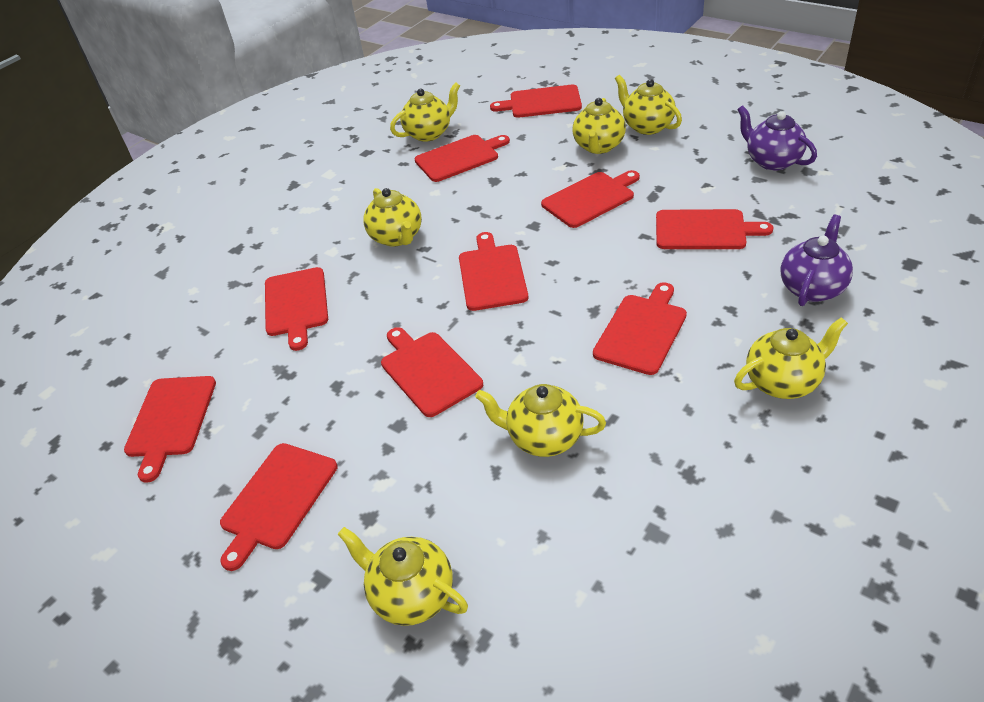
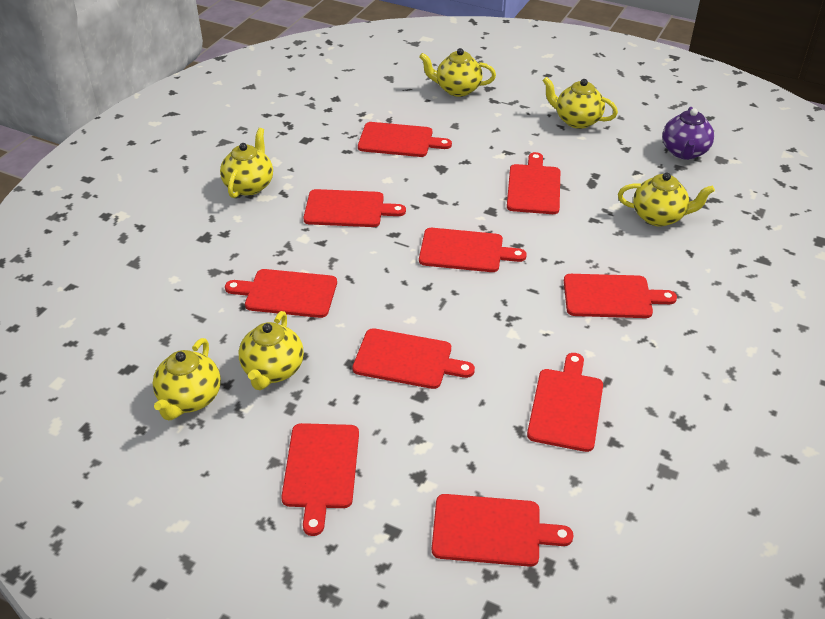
purple teapot: 2 -> 1
yellow teapot: 7 -> 6

